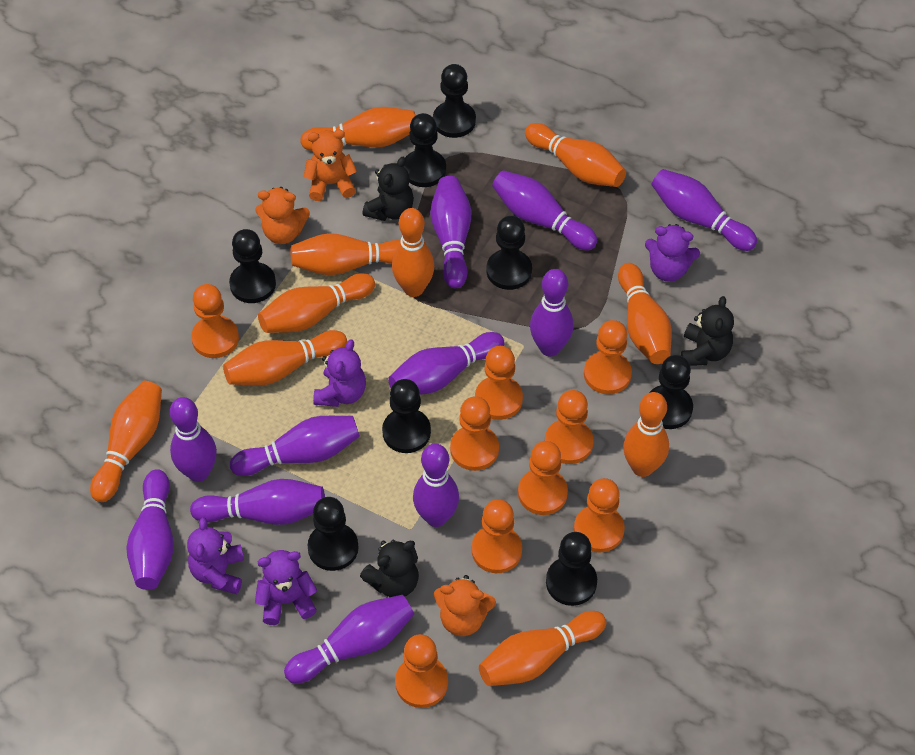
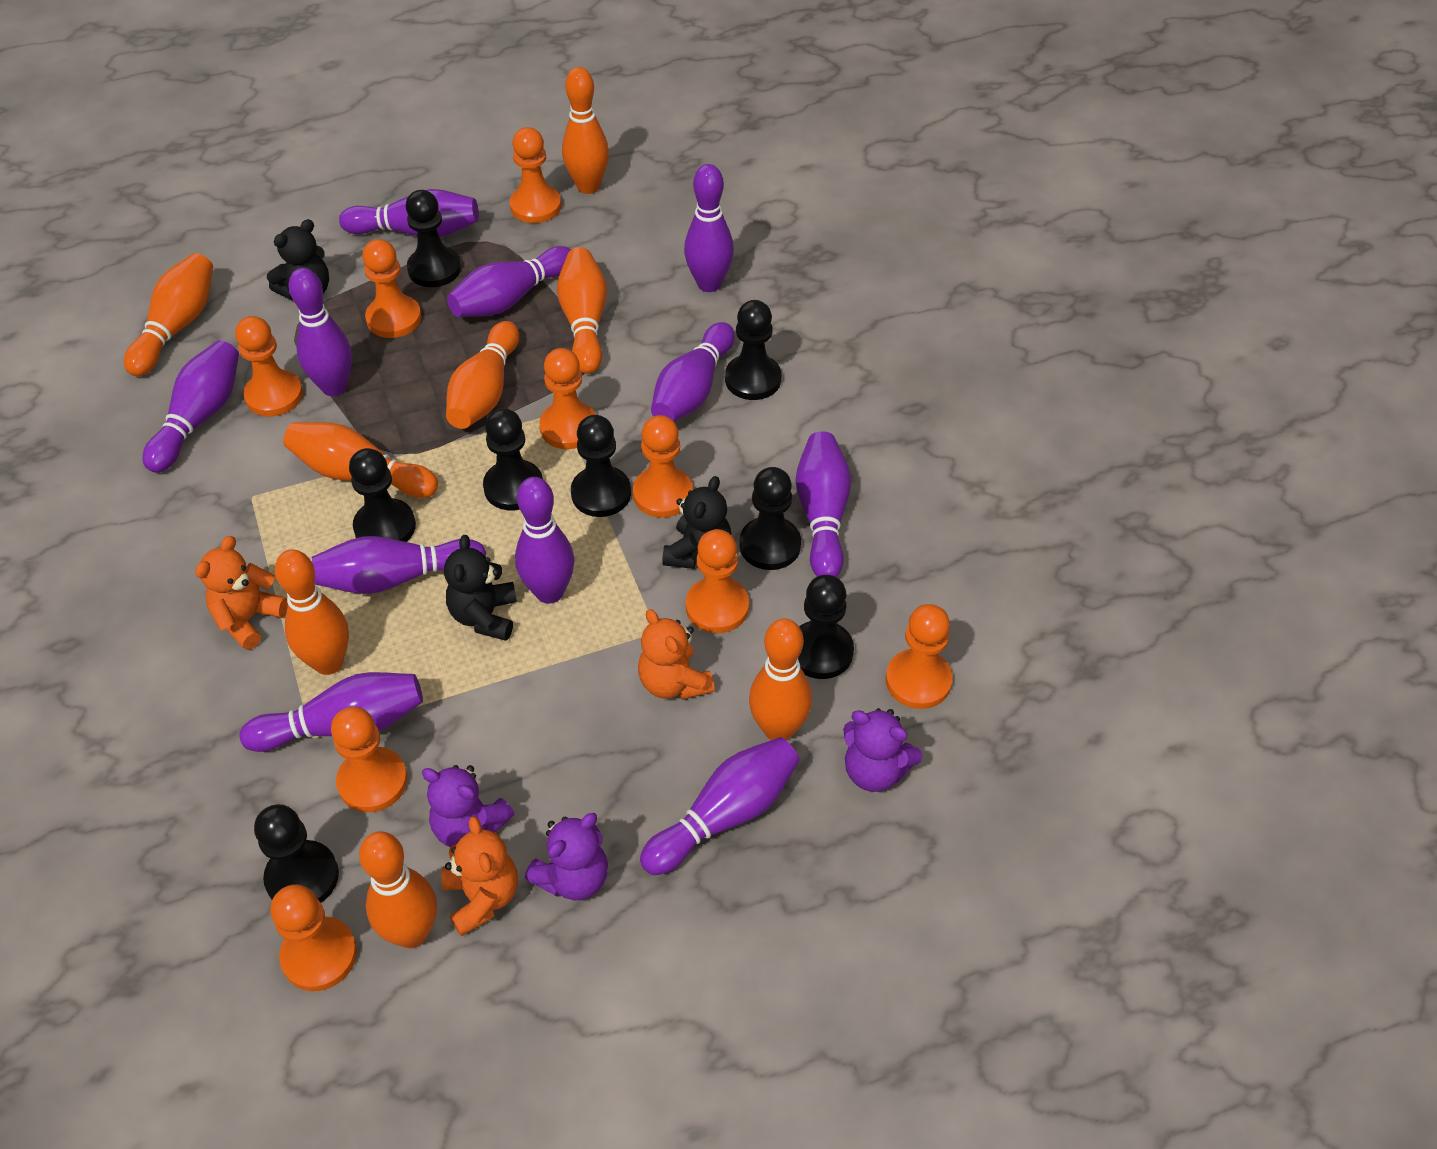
orange bowling pin: 10 -> 8
purple teddy bear: 4 -> 3

